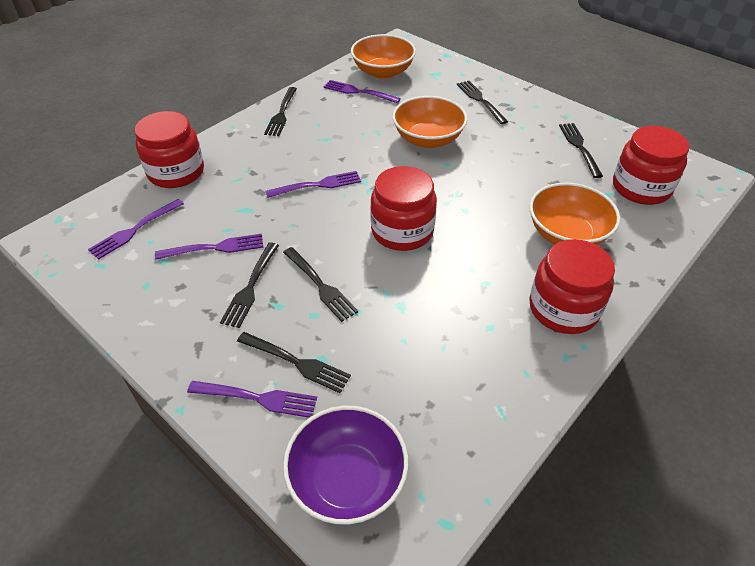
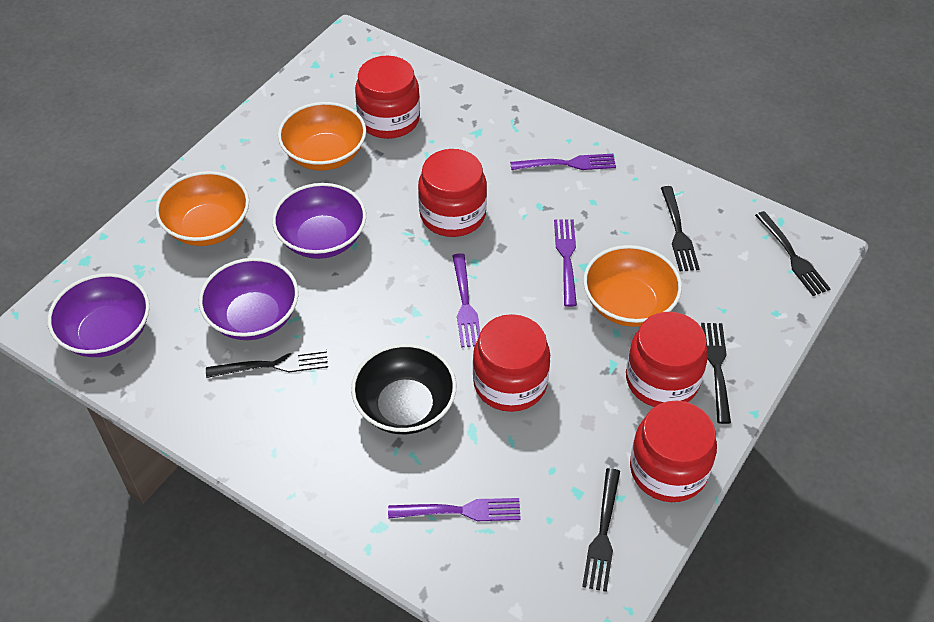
black bowl: 0 -> 1
black fork: 6 -> 5
purple bowl: 1 -> 3
purple fork: 5 -> 4
red jar: 4 -> 5

